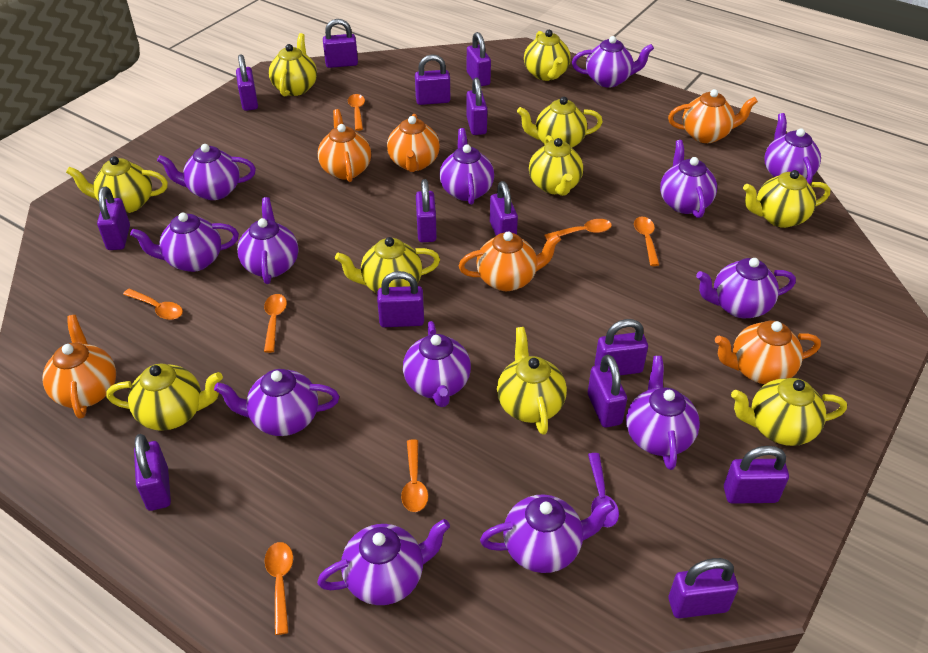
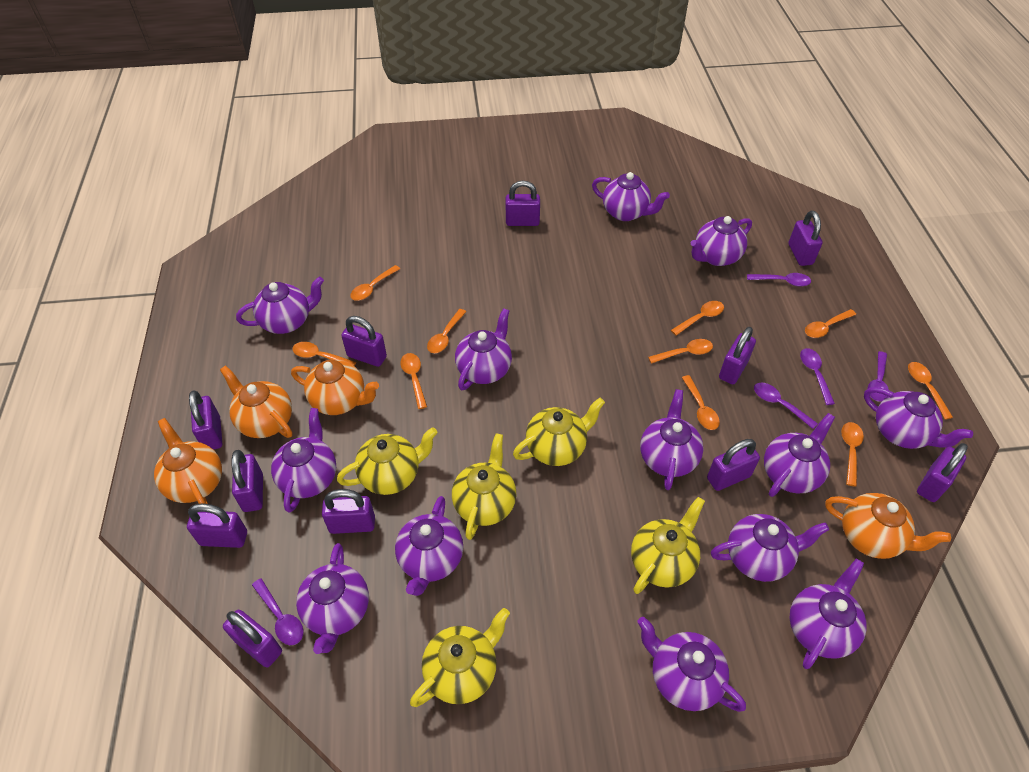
orange spoon: 7 -> 10
orange teapot: 6 -> 4
purple padlock: 14 -> 11
purple spoon: 1 -> 5
yellow teapot: 10 -> 5

